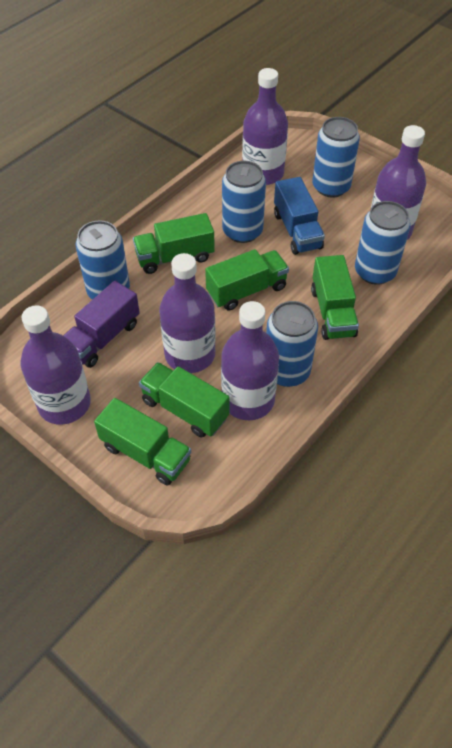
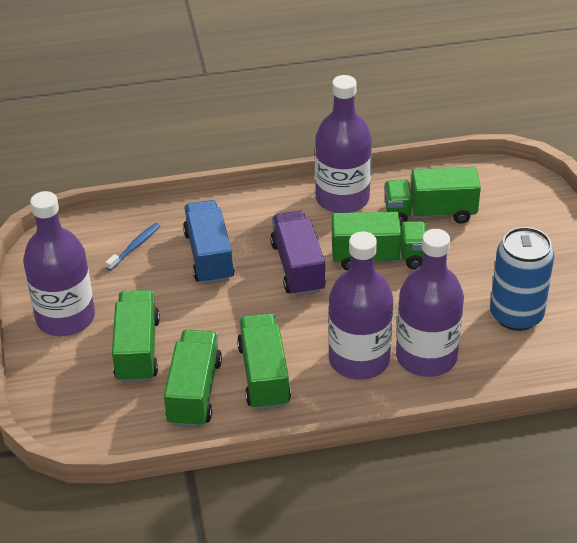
blue can: 5 -> 1
blue toothbrush: 0 -> 1
purple bottle: 5 -> 4

